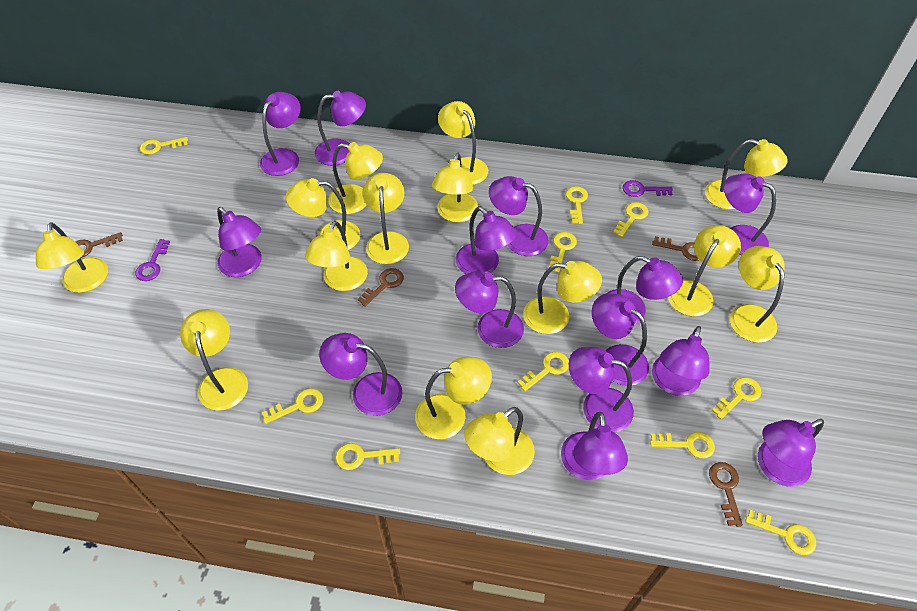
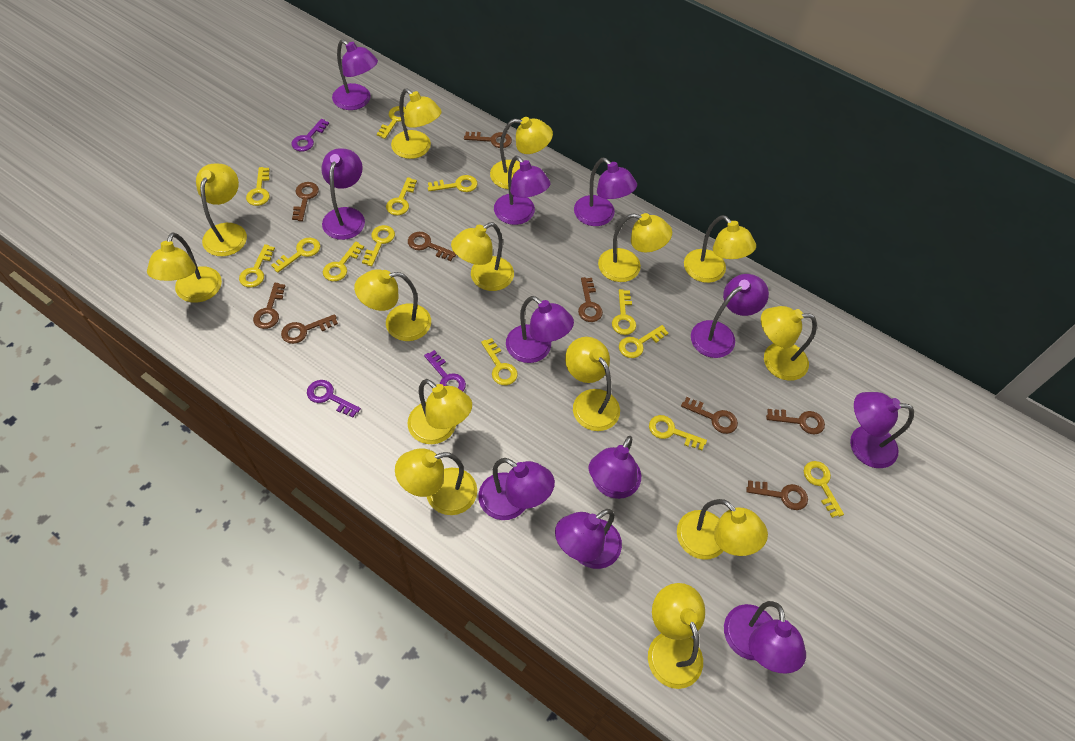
brown key: 4 -> 9
purple key: 2 -> 3
purple lamp: 14 -> 11
yellow key: 10 -> 13

